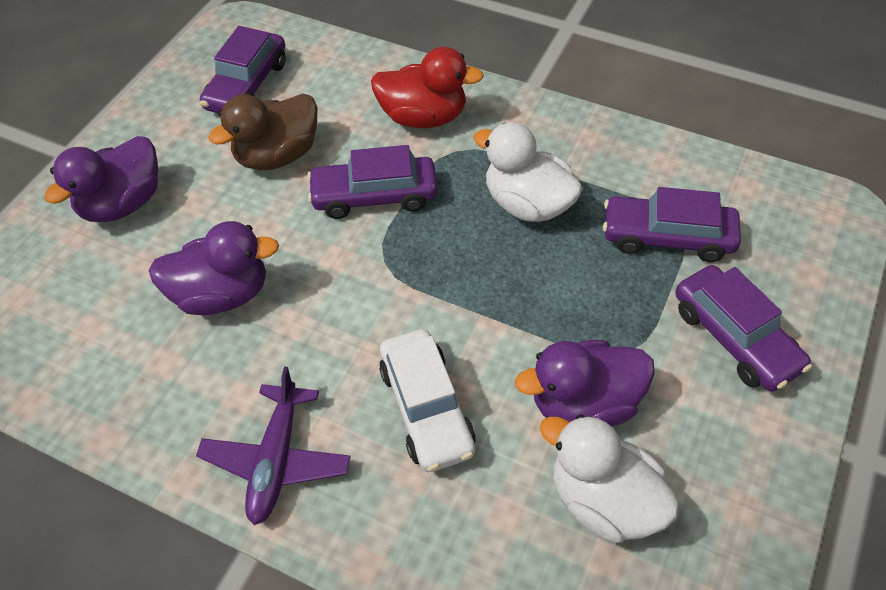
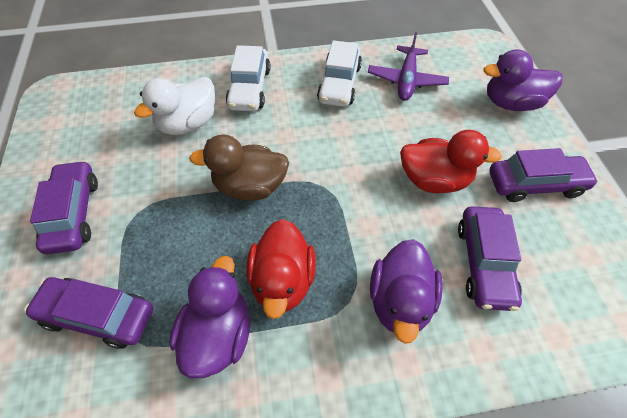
red duck: 1 -> 2
white car: 1 -> 2
white duck: 2 -> 1

